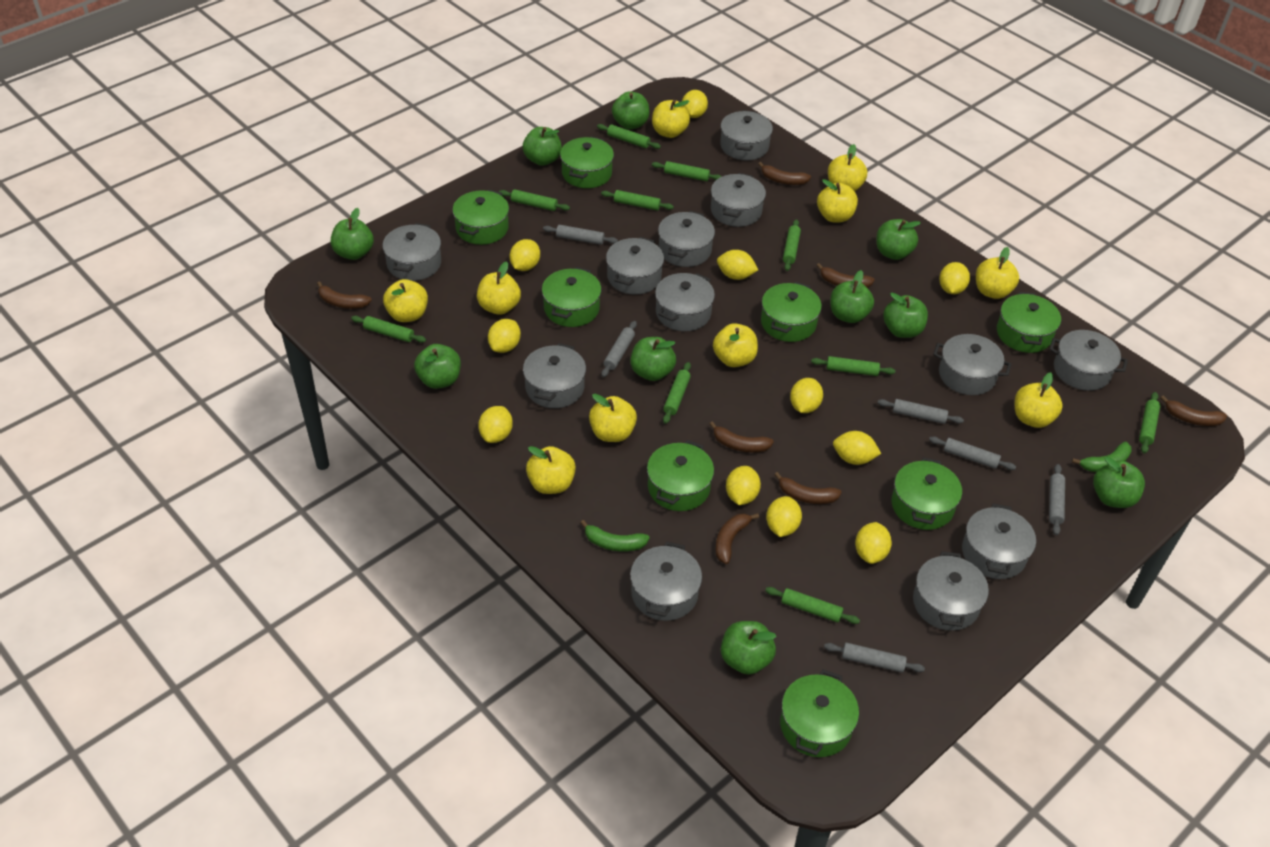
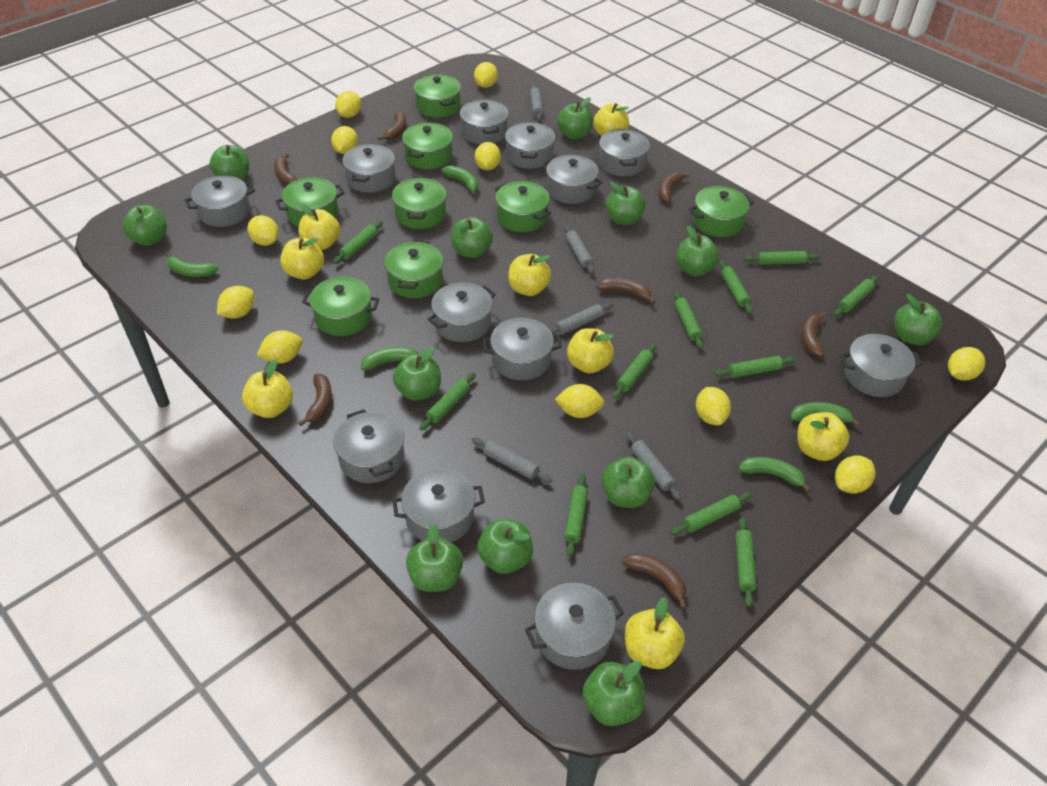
green apple: 10 -> 12
green banana: 2 -> 5
green rolling pin: 10 -> 11
grey rolling pin: 6 -> 5
yellow apple: 10 -> 8

